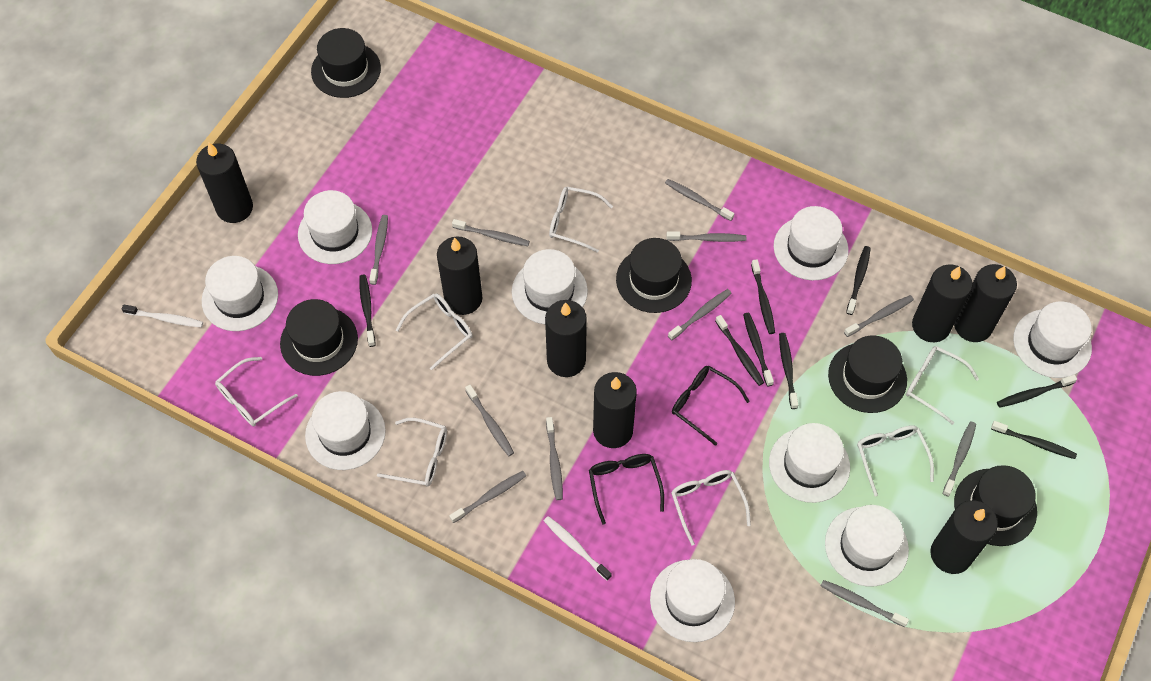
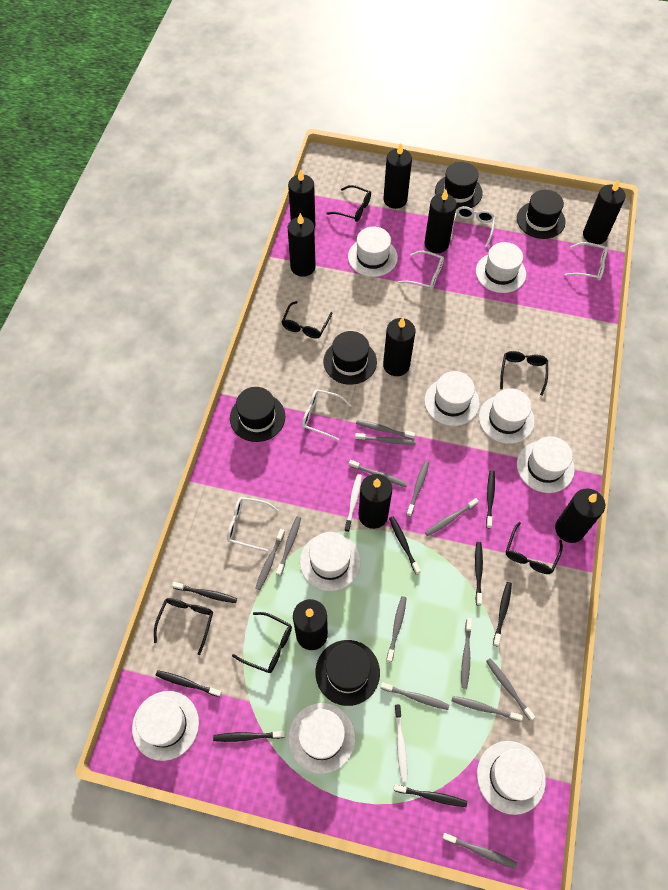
black candle: 7 -> 9
black glasses: 2 -> 6
grey toothbrush: 11 -> 13
white glasses: 7 -> 5

